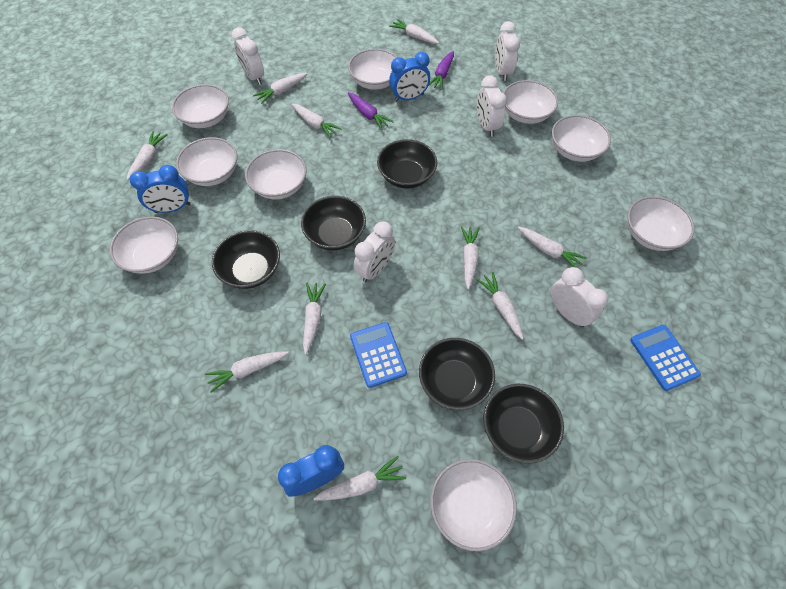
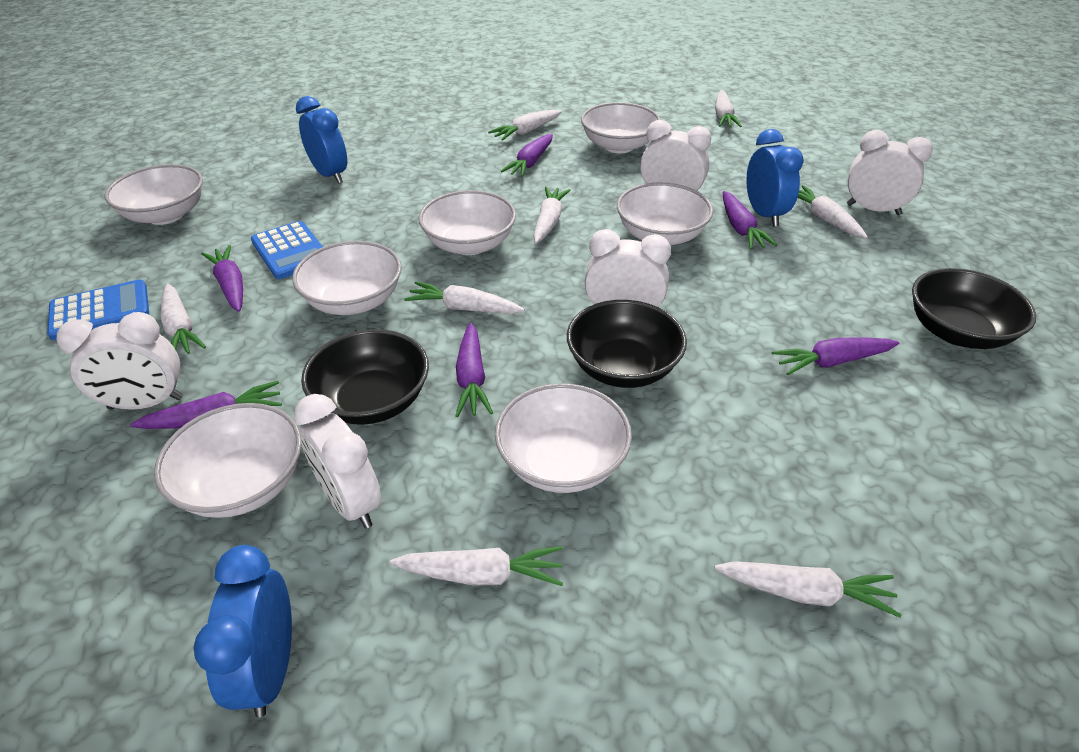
black bowl: 5 -> 3
purple carrot: 2 -> 6
white bowl: 9 -> 7
white carrot: 10 -> 8

